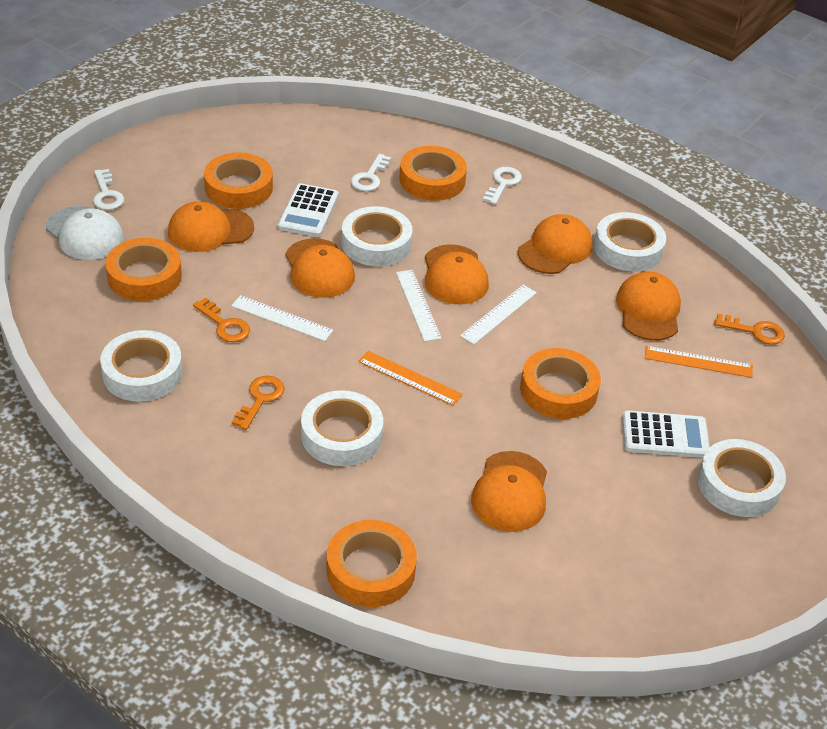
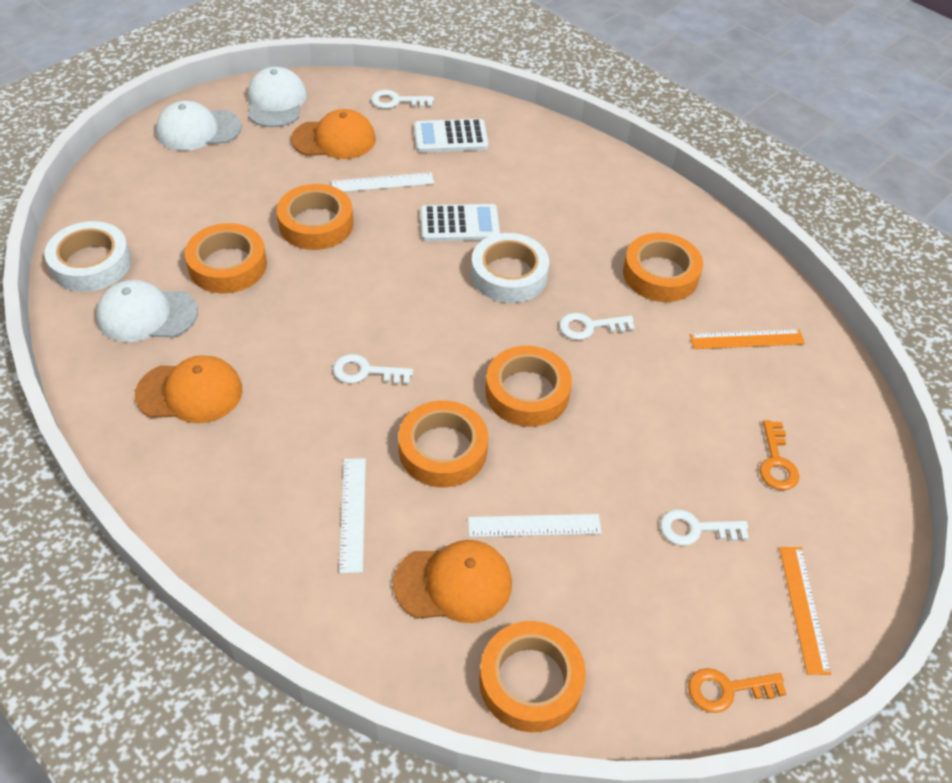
orange cap: 6 -> 3
orange key: 3 -> 2
orange tape: 5 -> 6
white cap: 1 -> 3
white key: 3 -> 4
white tape: 5 -> 2

